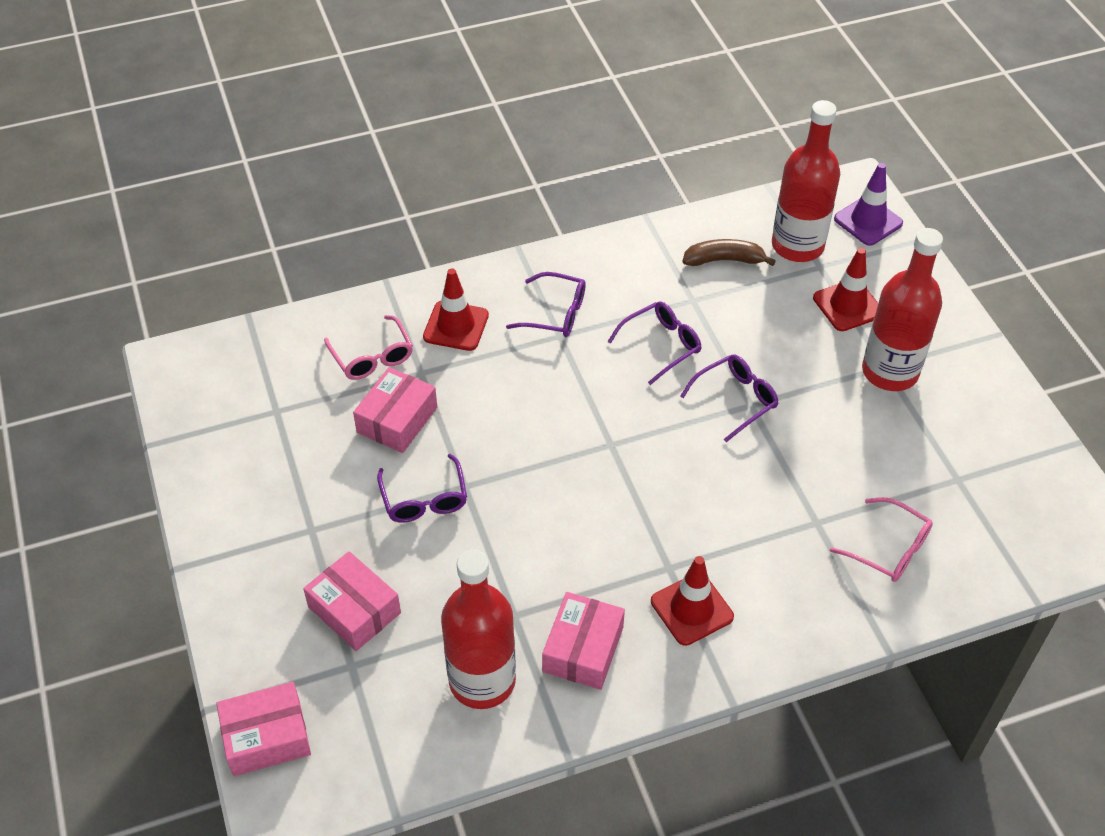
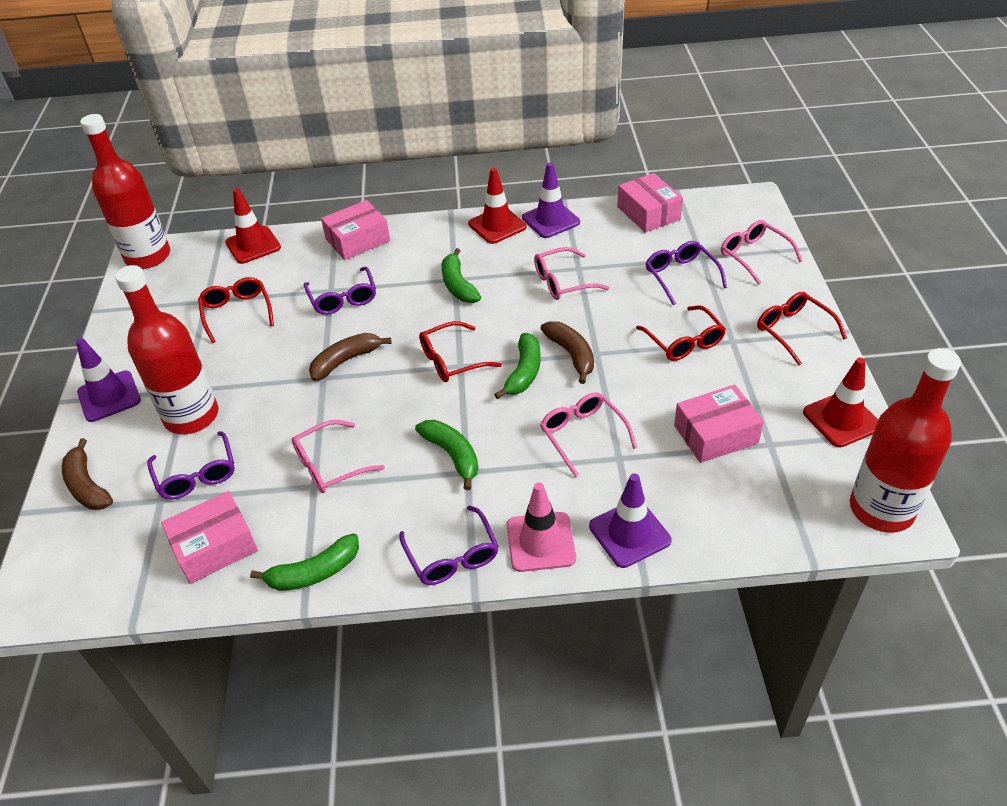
brown banana: 1 -> 3
green banana: 0 -> 4
pink glasses: 2 -> 4
pink traffic cone: 0 -> 1
purple traffic cone: 1 -> 3
red glasses: 0 -> 4

